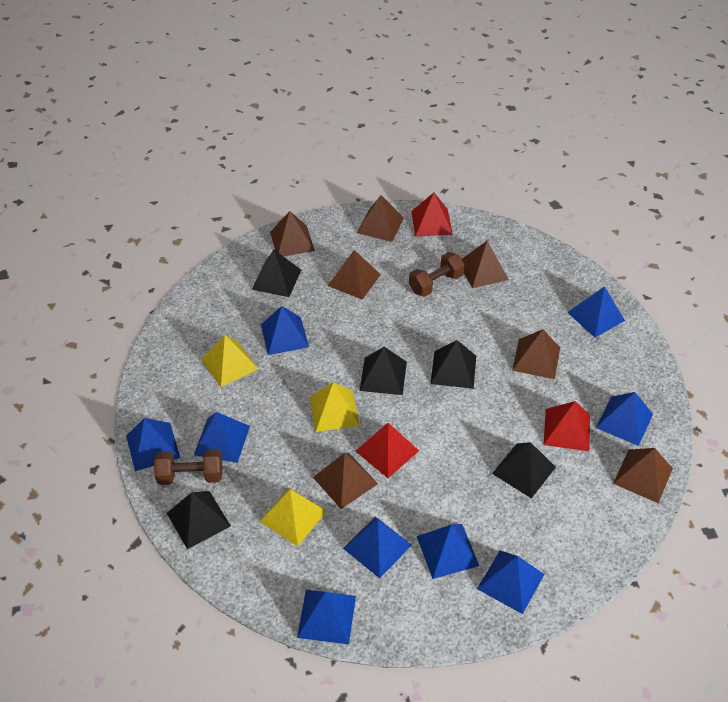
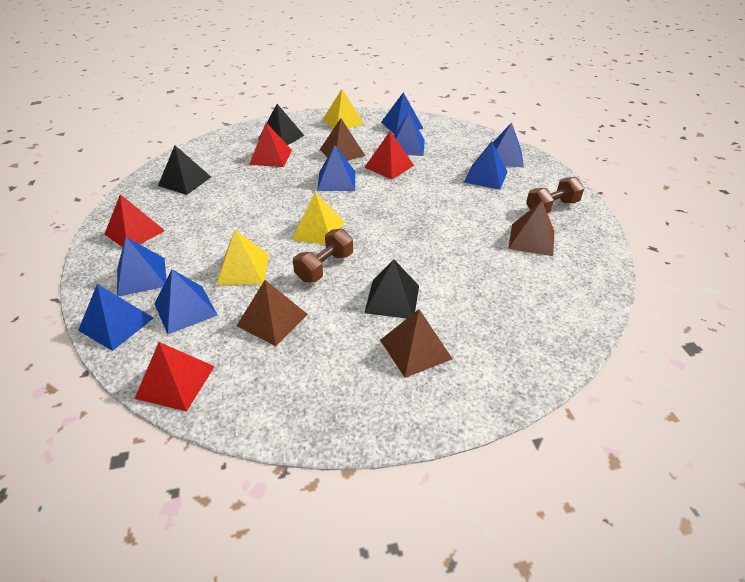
black pyramid: 5 -> 3
blue pyramid: 9 -> 8
brown pyramid: 7 -> 4
red pyramid: 3 -> 4

